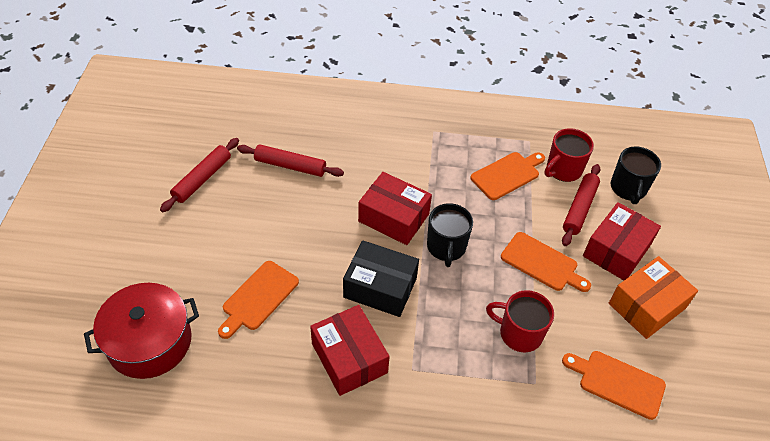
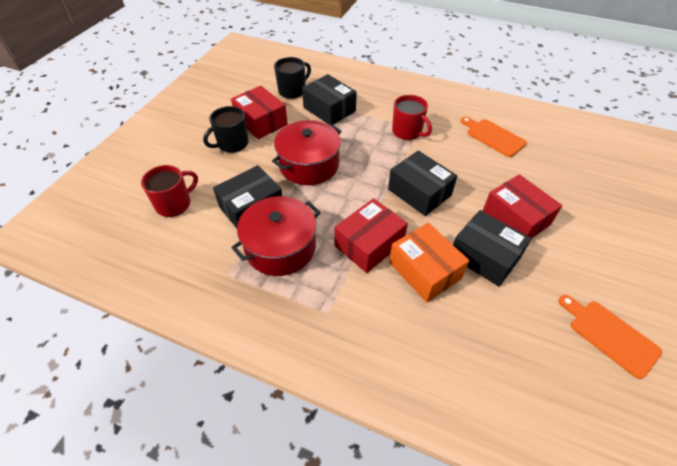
black box: 1 -> 4
orange cutting board: 4 -> 2
red pot: 1 -> 2
red rolling pin: 3 -> 0

